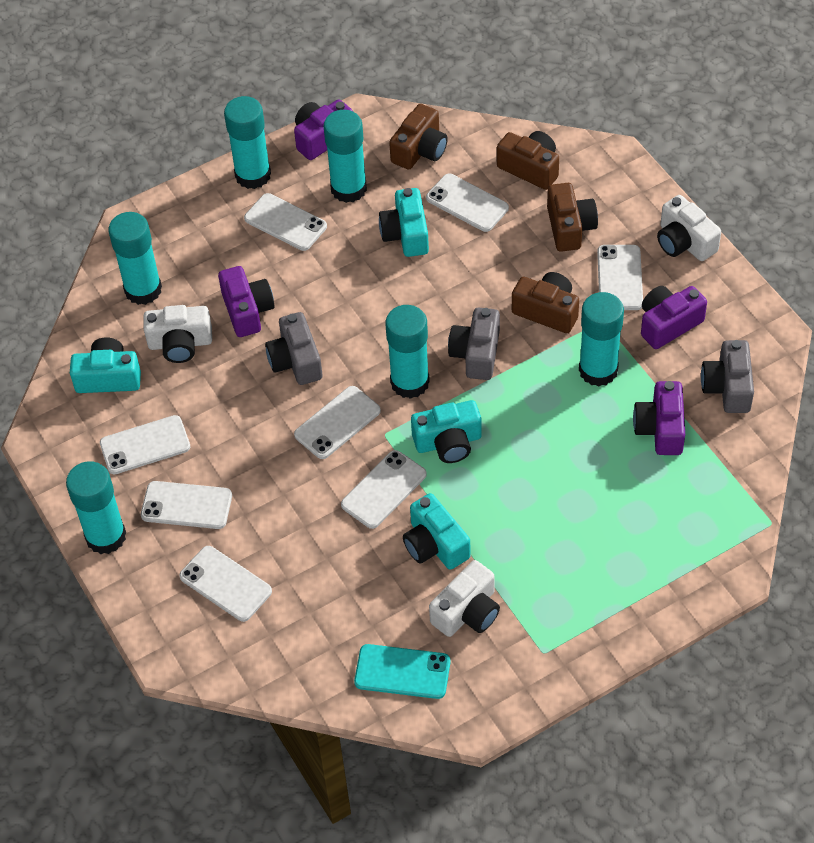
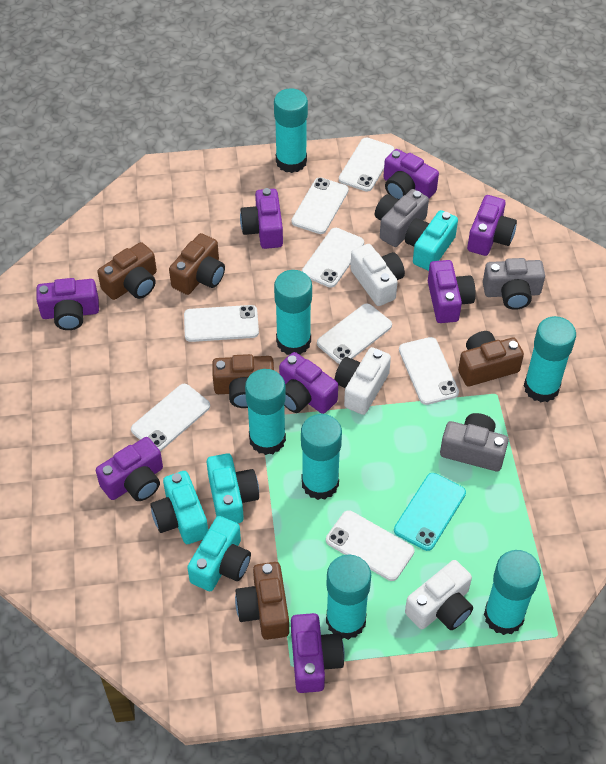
brown camera: 4 -> 5
purple camera: 4 -> 8
turquoise glue stick: 6 -> 7

